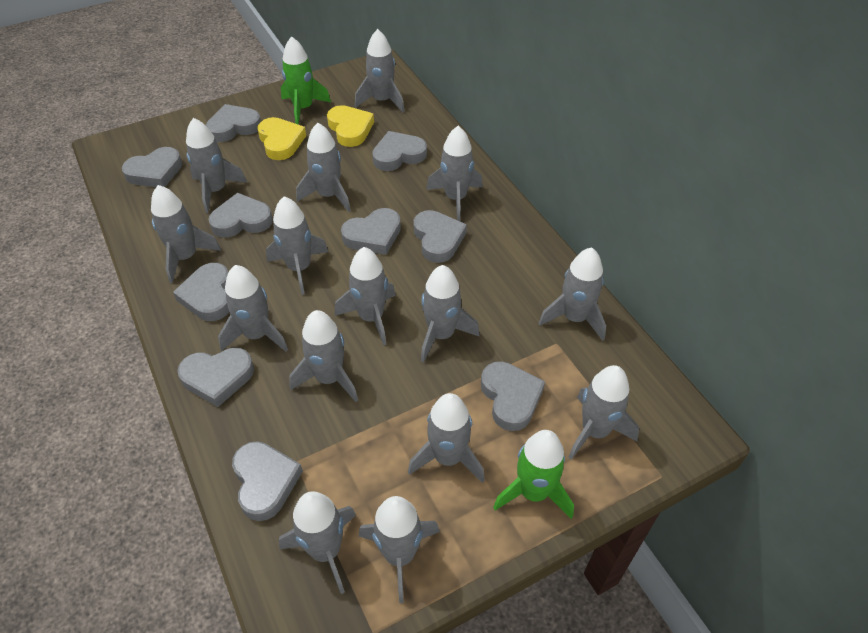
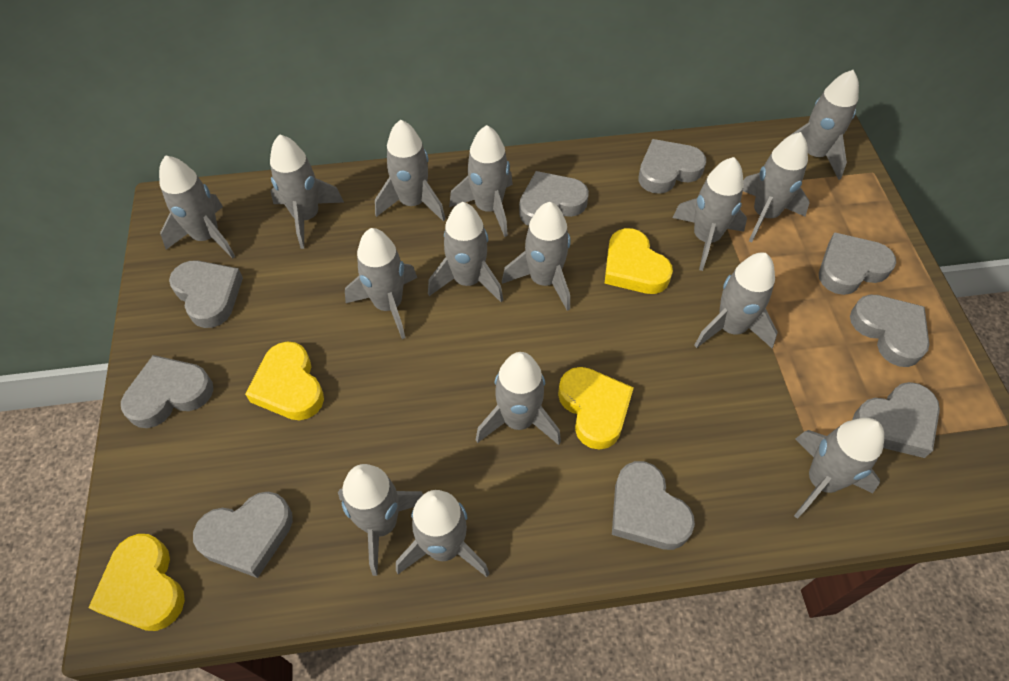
green rocket: 2 -> 0
grey heart: 10 -> 9
yellow heart: 2 -> 4

